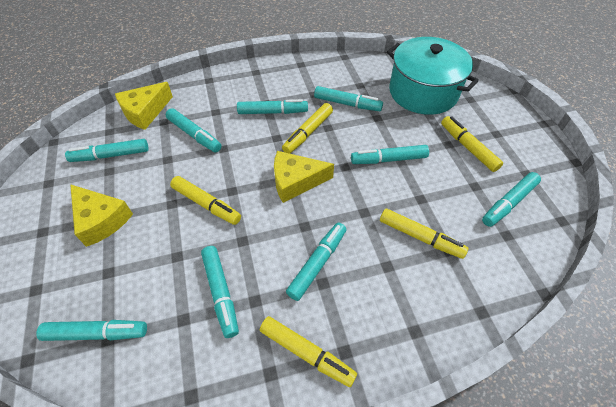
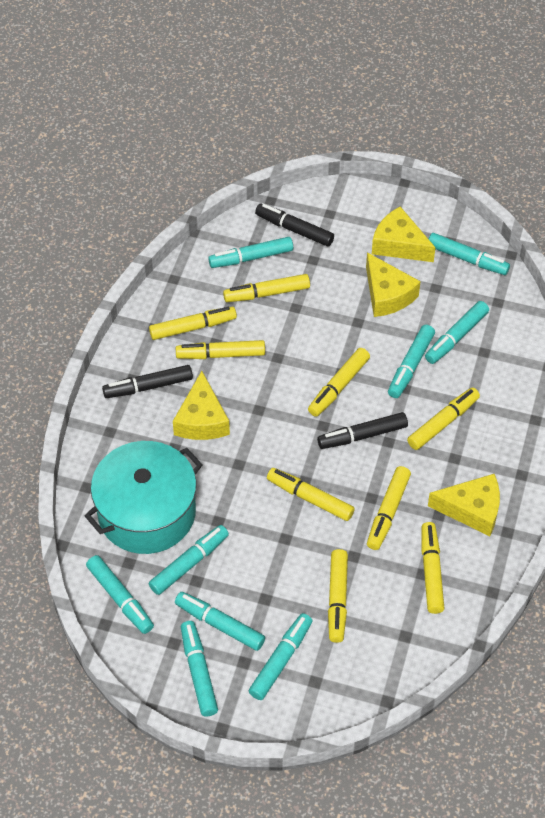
black marker: 0 -> 3
yellow cheese: 3 -> 4
yellow marker: 5 -> 9

